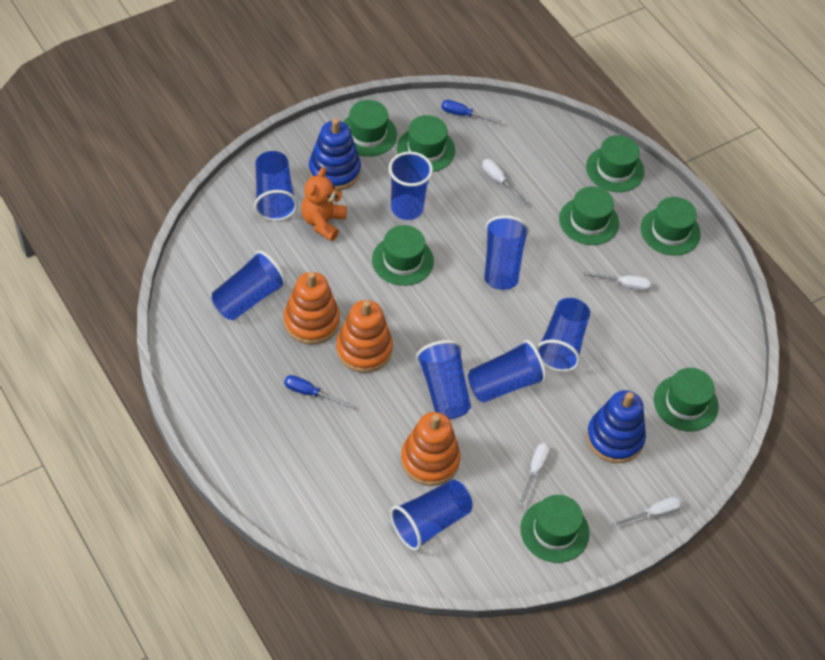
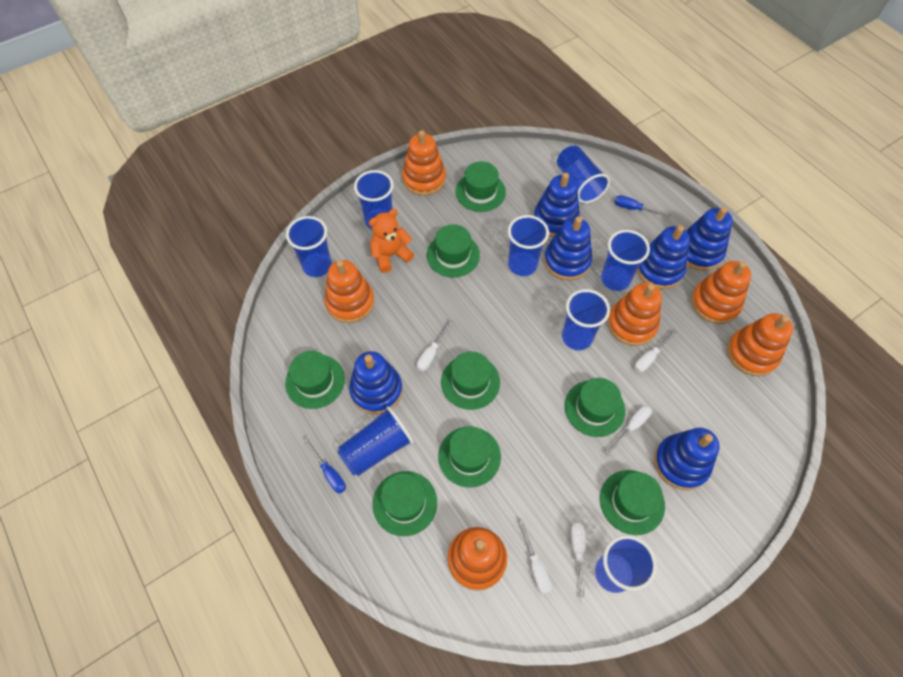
blue stacking toy: 2 -> 6
orange stacking toy: 3 -> 6
white screwdriver: 4 -> 5

